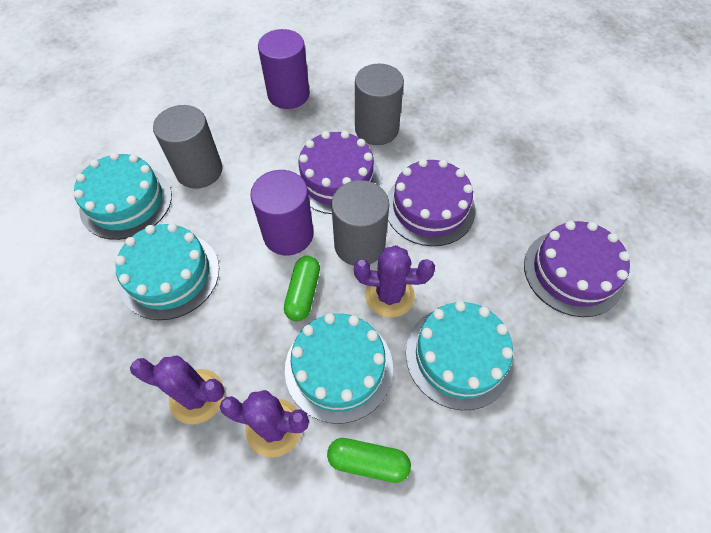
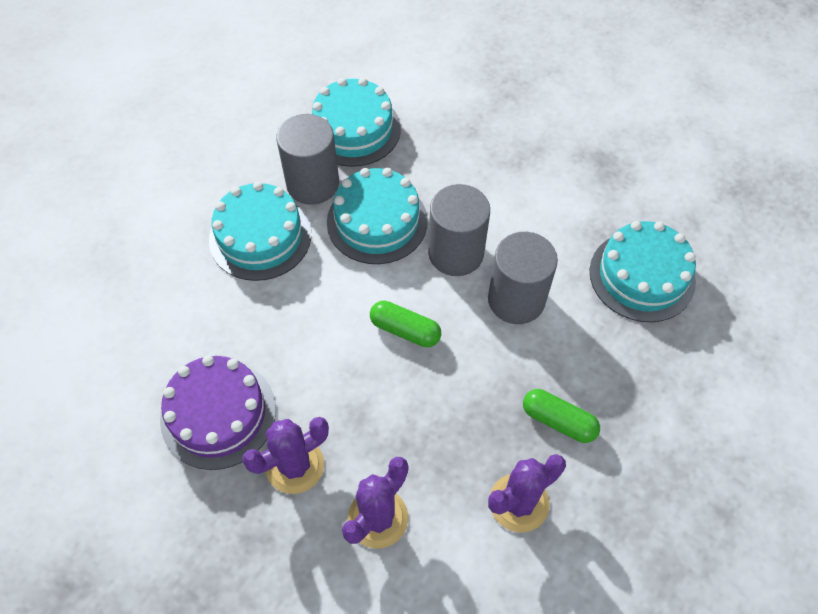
purple cake: 3 -> 1
purple cylinder: 2 -> 0

